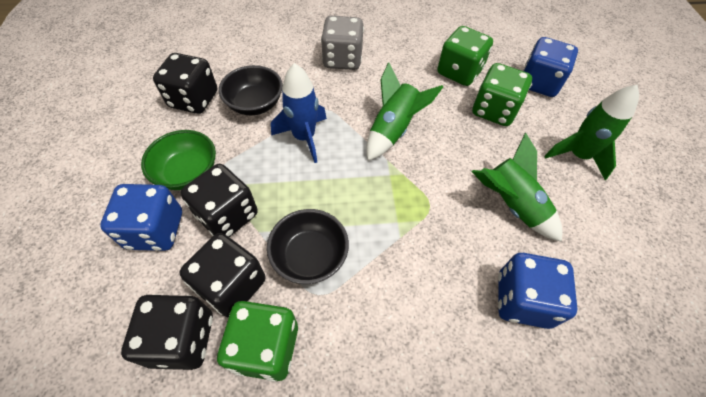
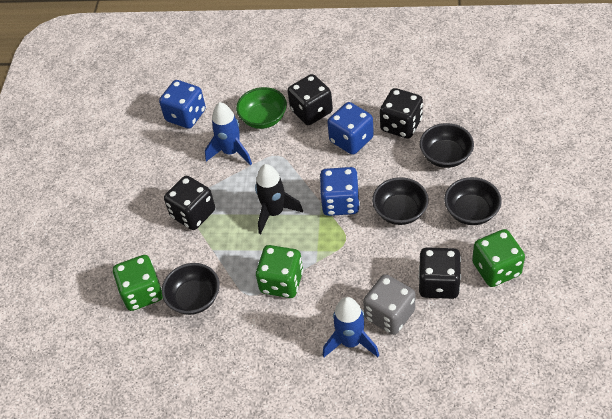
black bowl: 2 -> 4
black rocket: 0 -> 1
blue rocket: 1 -> 2
green rocket: 3 -> 0

